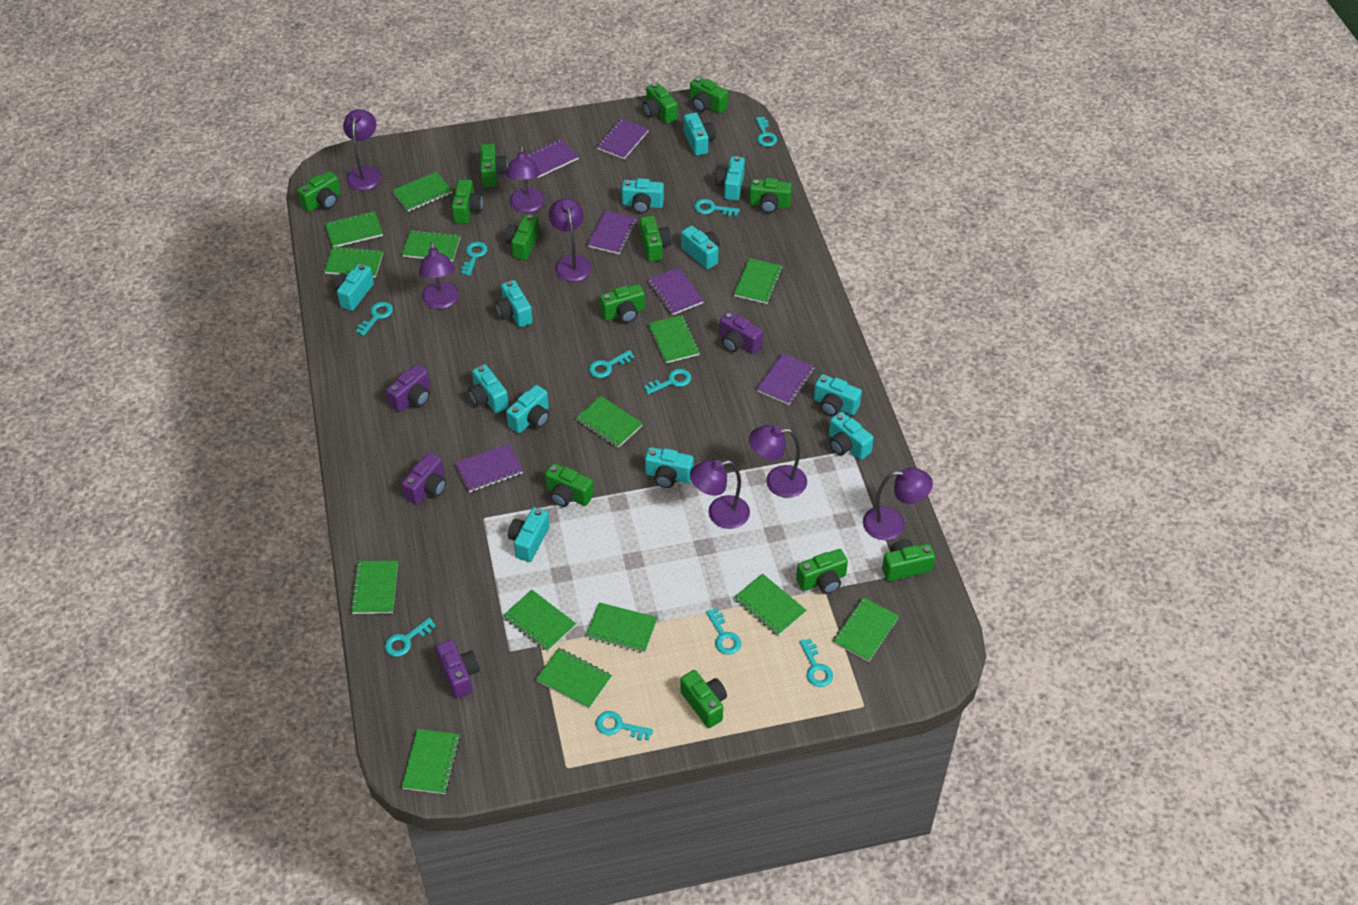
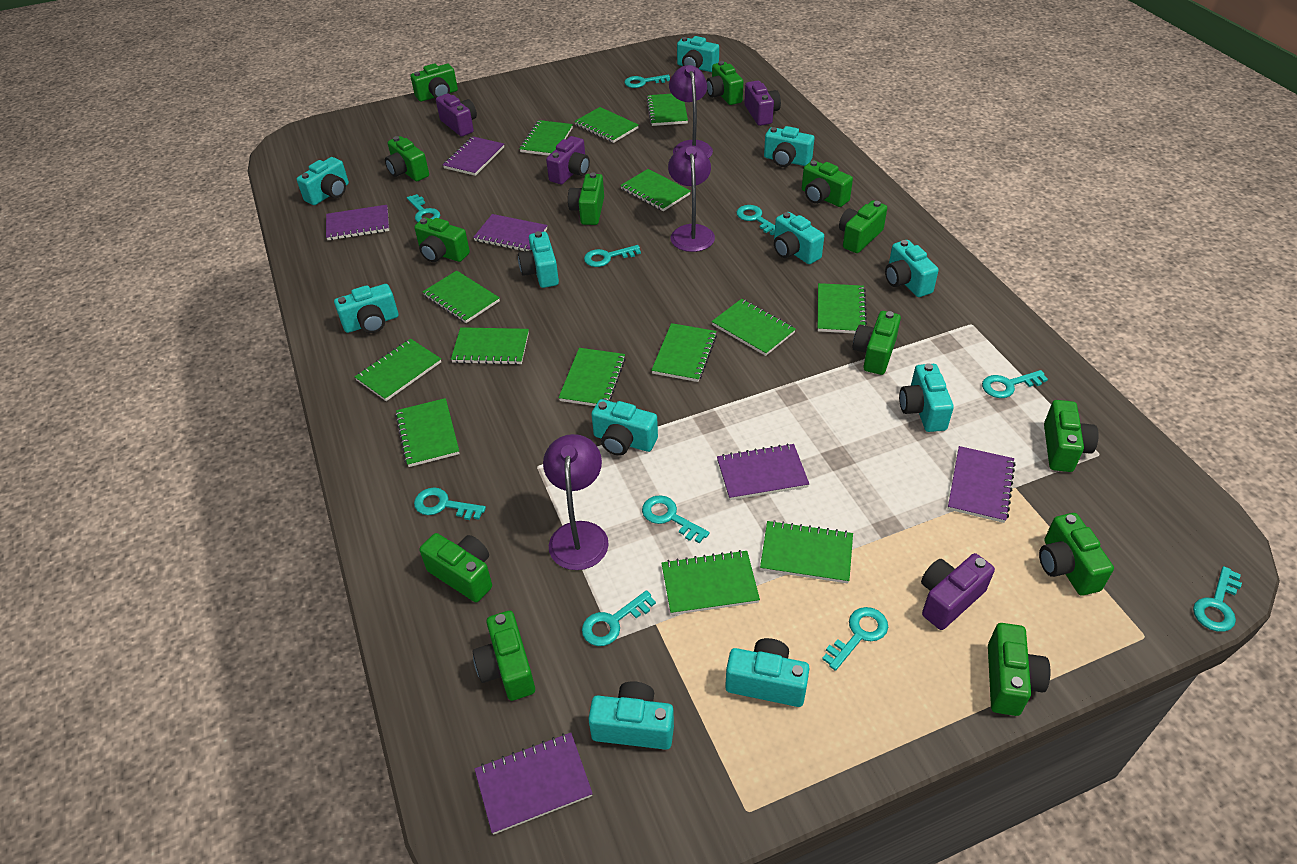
purple lamp: 7 -> 3
turquoise camera: 12 -> 11

